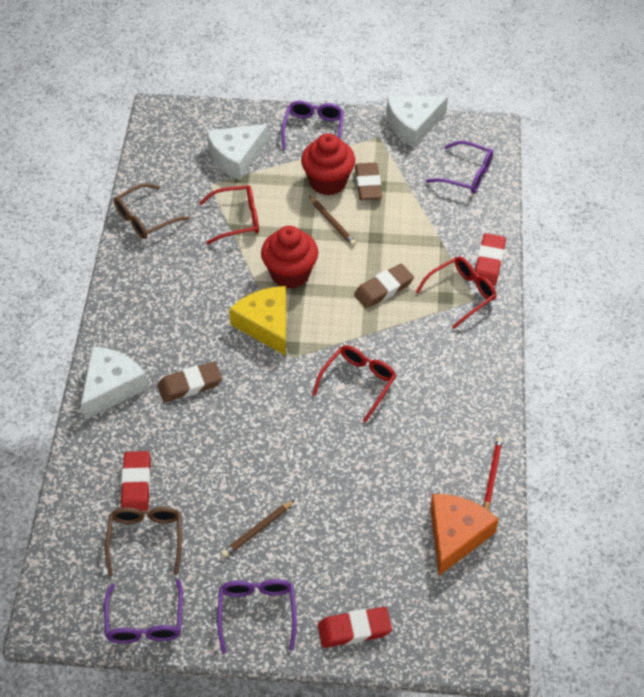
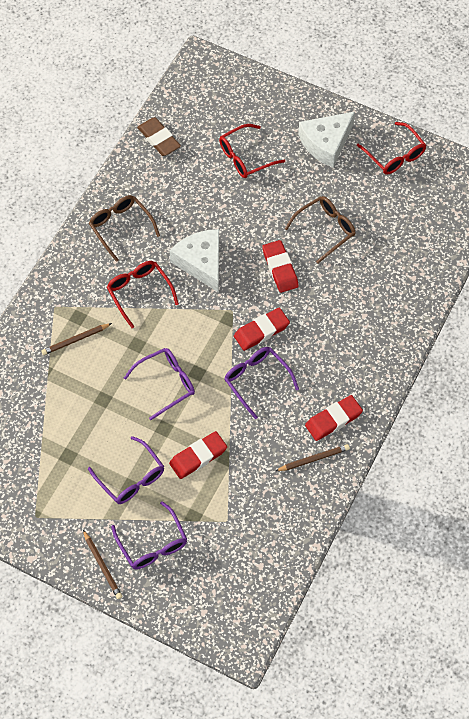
brown eraser: 3 -> 1
brown pencil: 2 -> 3
orange cheese: 1 -> 0
red cupcake: 2 -> 0
red eraser: 3 -> 4
red pencil: 1 -> 0
white cheese: 3 -> 2
yellow cheese: 1 -> 0

